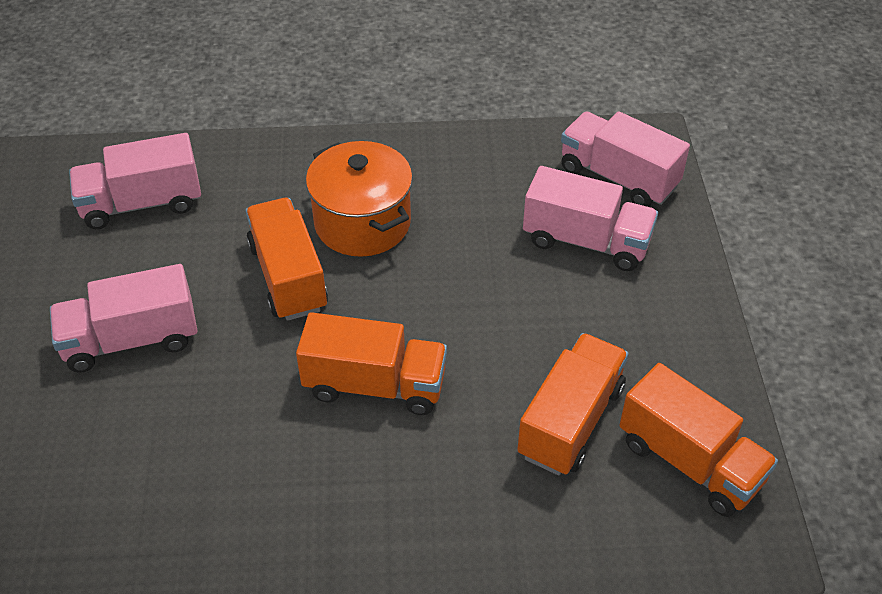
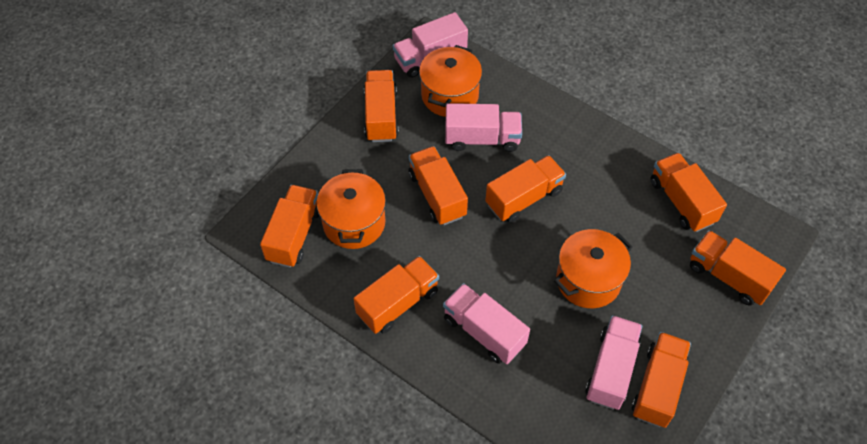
orange pot: 1 -> 3
orange truck: 4 -> 8

